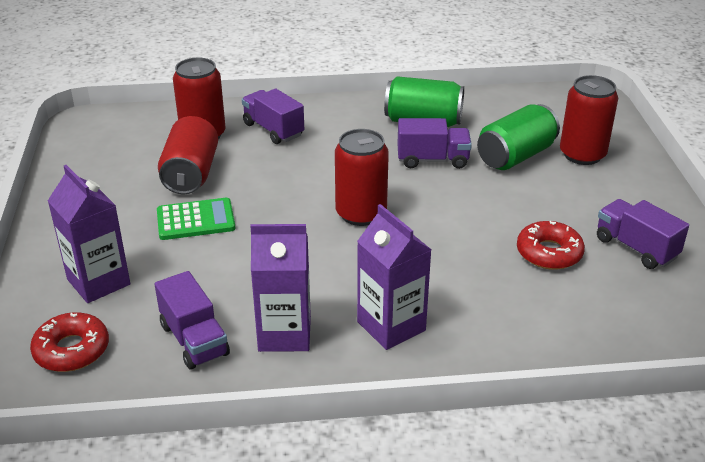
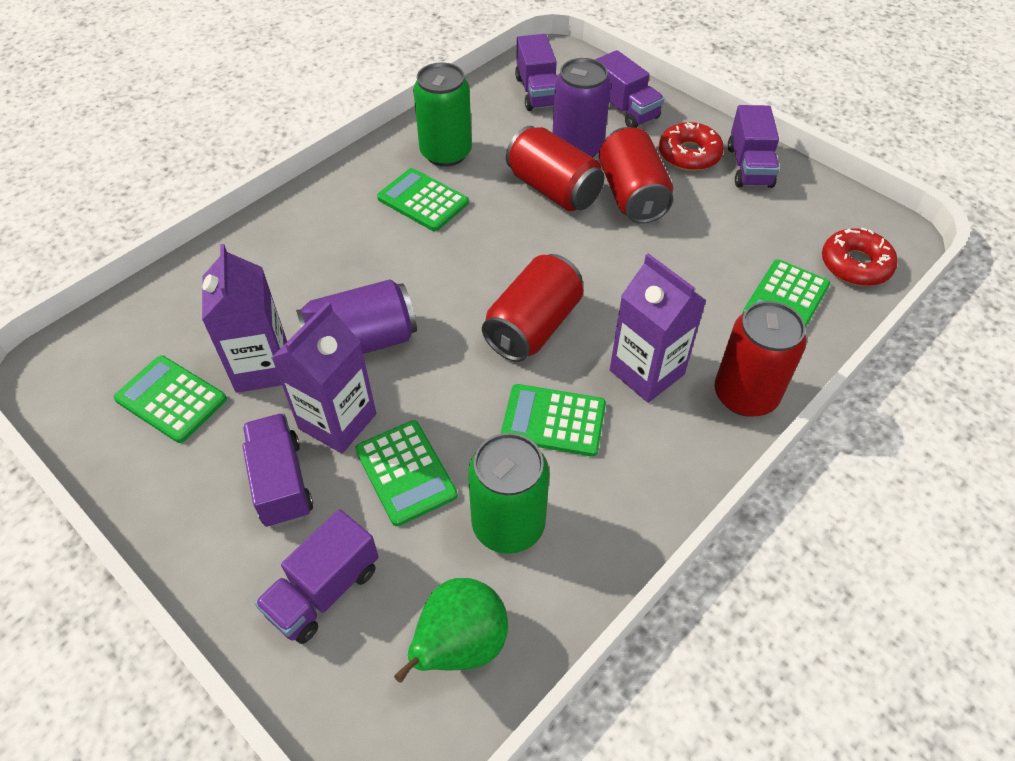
green calculator: 1 -> 5
green pear: 0 -> 1
purple can: 0 -> 2
purple truck: 4 -> 5

